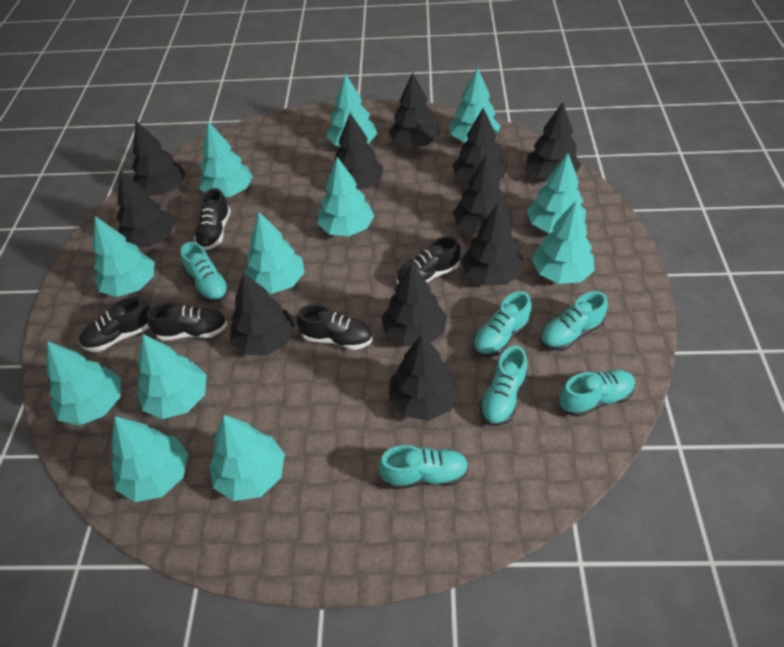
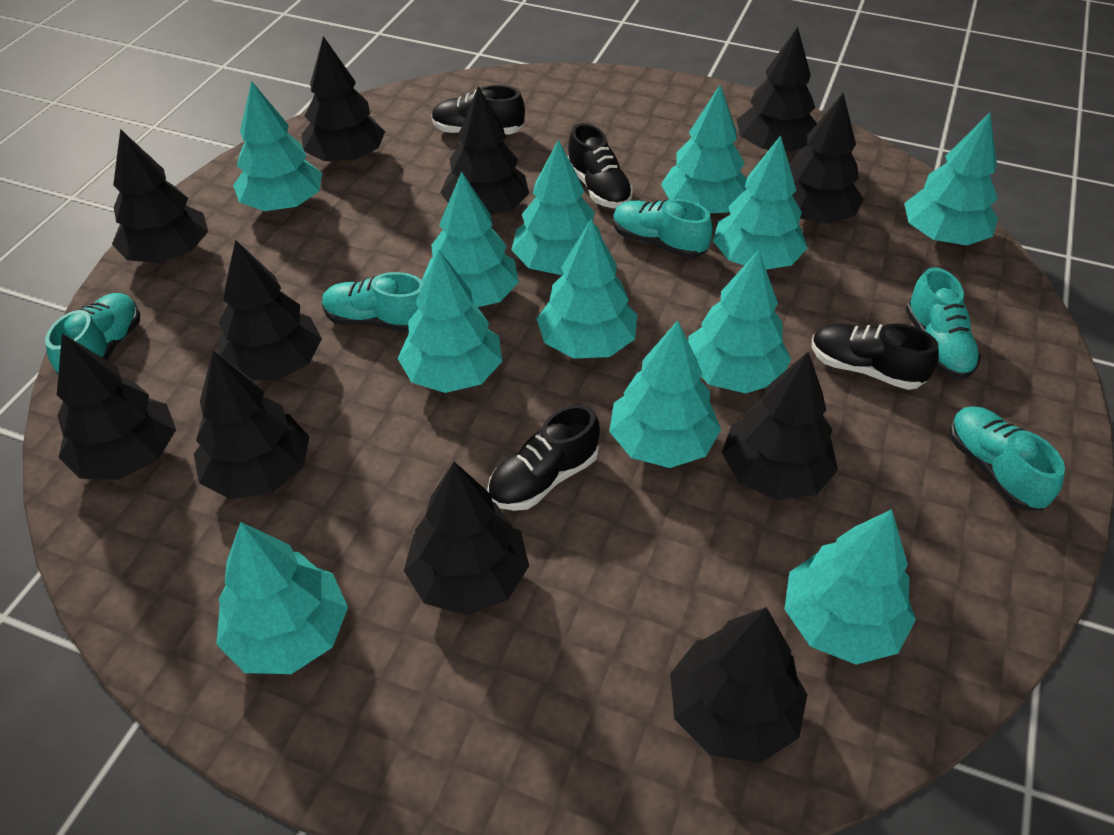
black shoe: 5 -> 4
turquoise shoe: 6 -> 5

